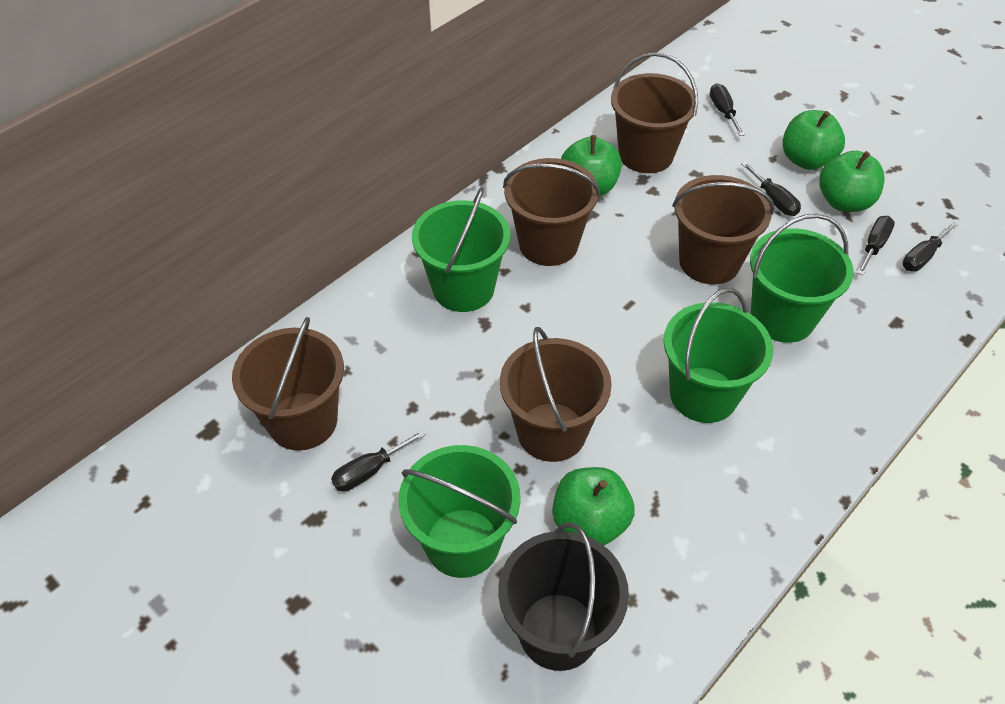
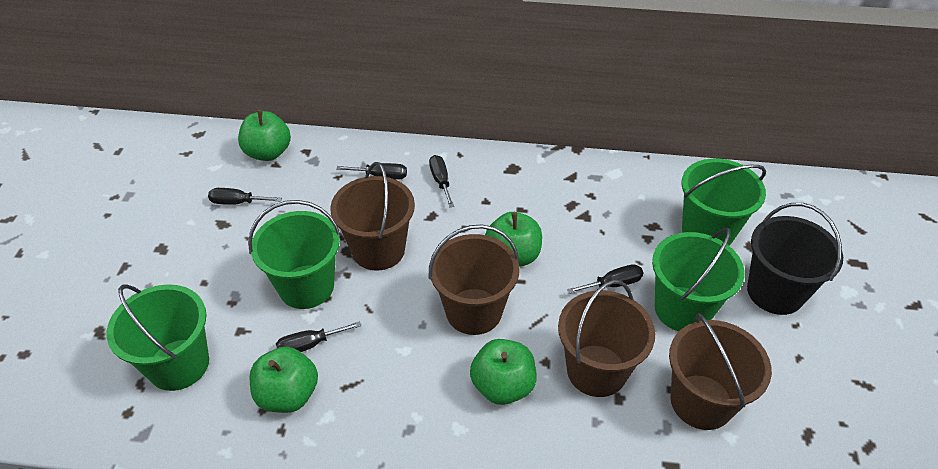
brown bucket: 5 -> 4

